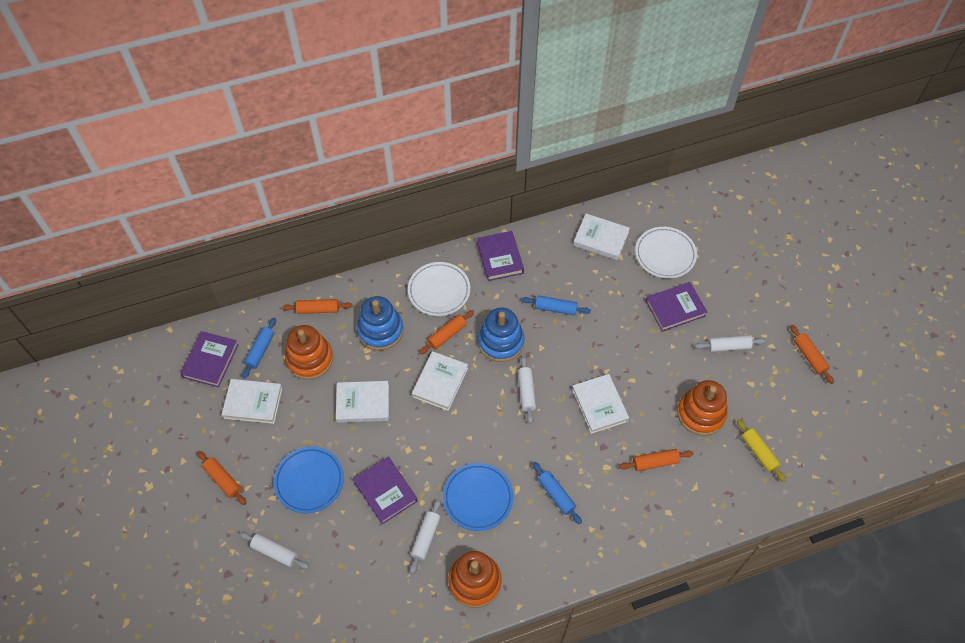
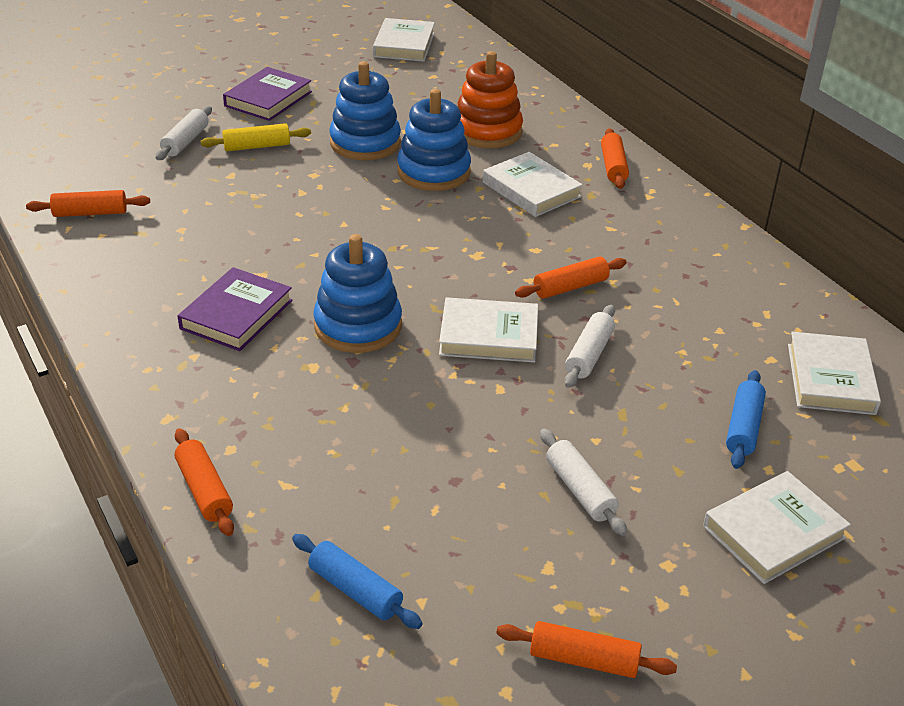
blue plate: 2 -> 0
blue rolling pin: 3 -> 2
blue stacking toy: 2 -> 3
orange stacking toy: 3 -> 1
purple book: 4 -> 2
white plate: 2 -> 0
white rolling pin: 4 -> 3

